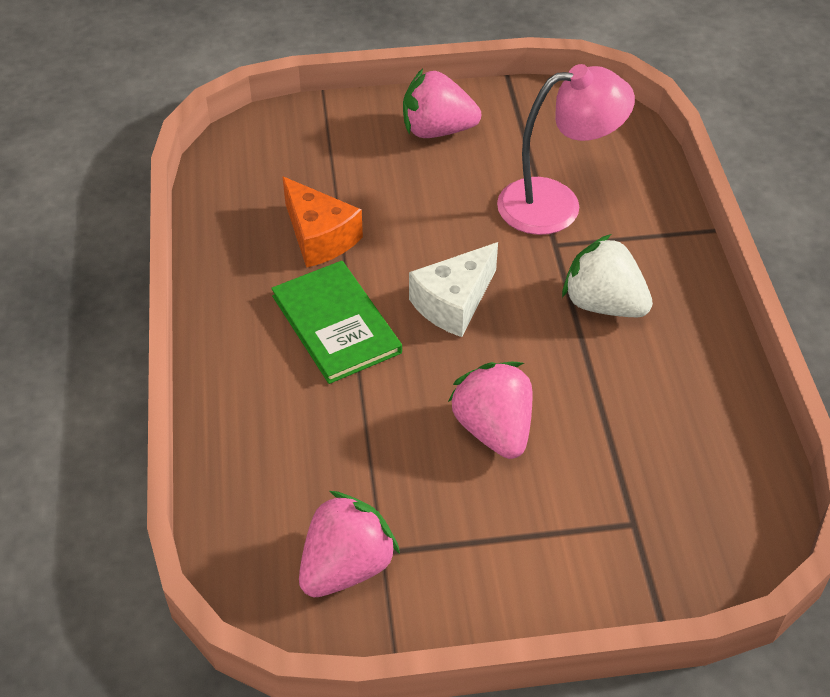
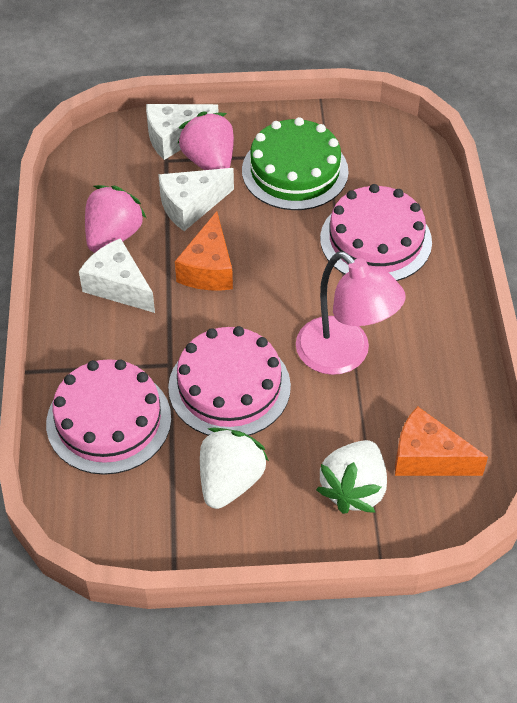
green book: 1 -> 0
green cake: 0 -> 1
orange cheese: 1 -> 2
pink cake: 0 -> 3
pink strawberry: 3 -> 2
white cheese: 1 -> 3
white strawberry: 1 -> 2

